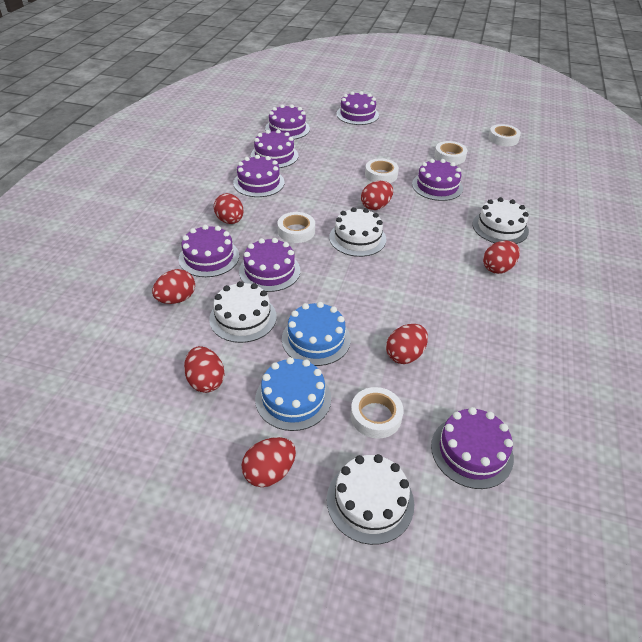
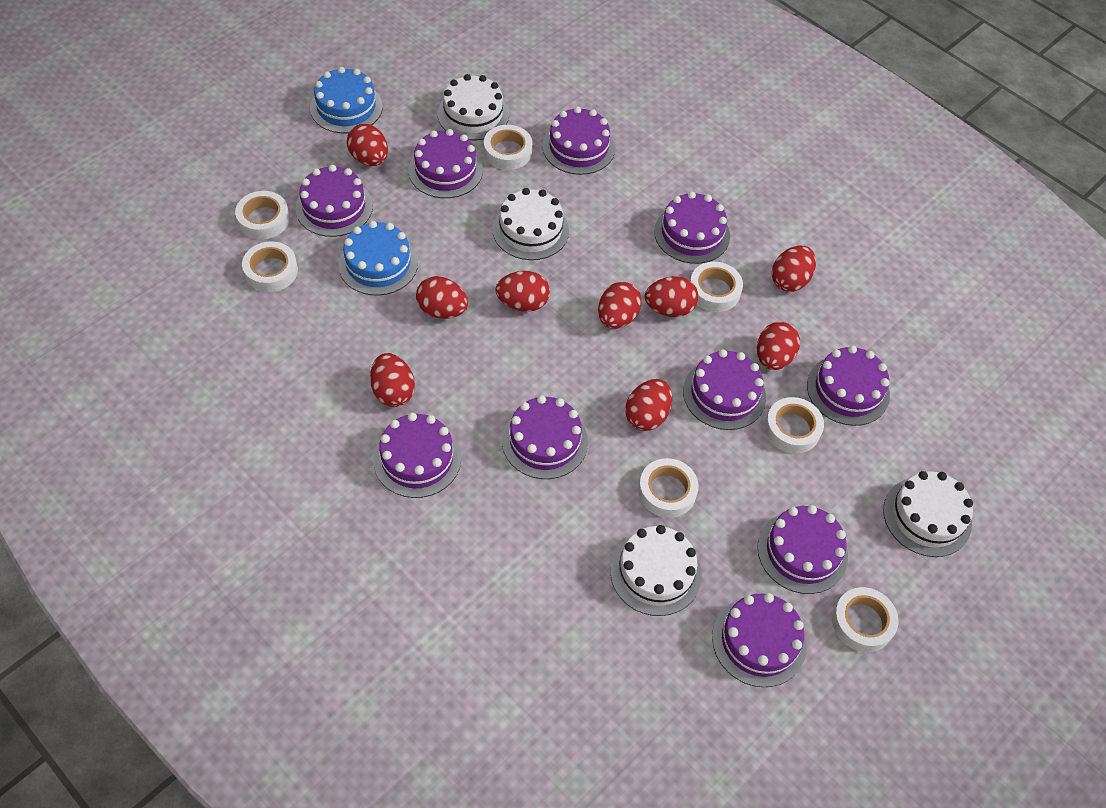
purple cake: 8 -> 10
red egg: 7 -> 9
white tape: 5 -> 7

